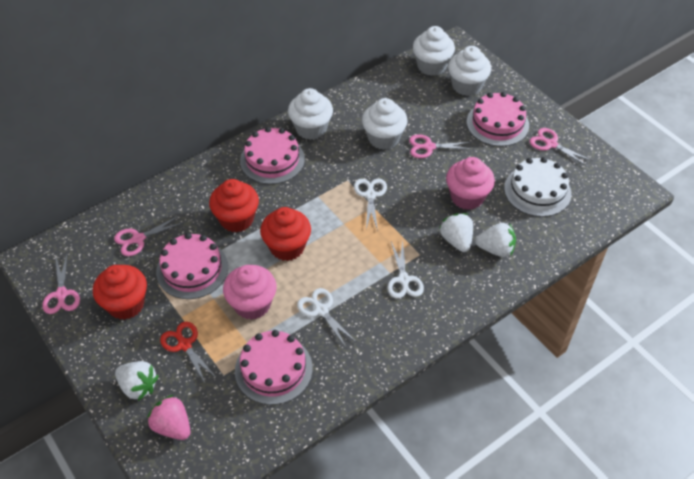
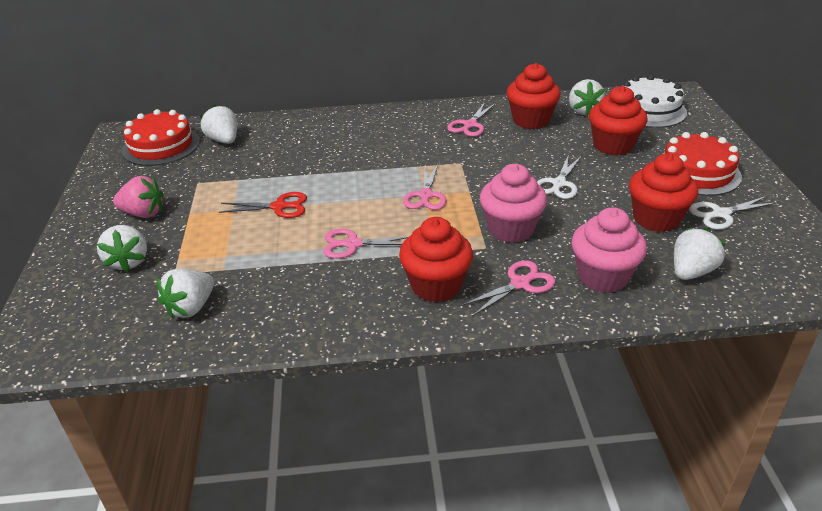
pink cake: 4 -> 0
red cake: 0 -> 2
red cupcake: 3 -> 4
white cupcake: 4 -> 0
white scissors: 3 -> 2
white strawberry: 3 -> 5

